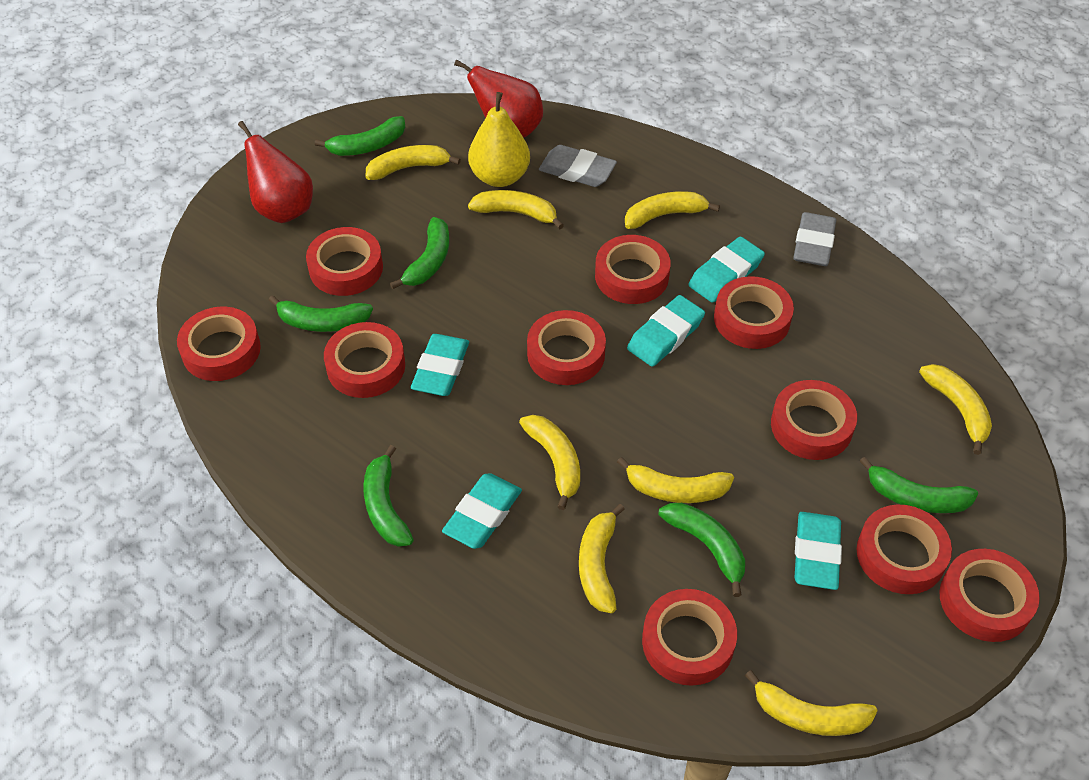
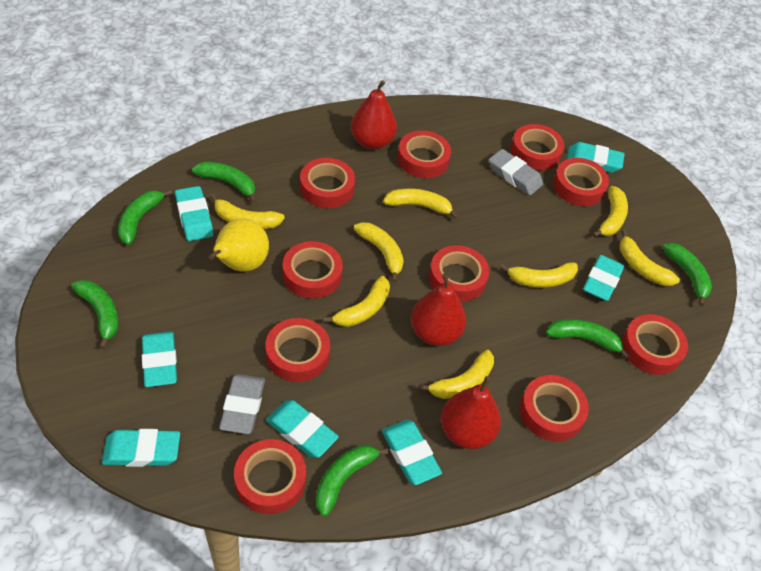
red pear: 2 -> 3
turquoise eraser: 5 -> 7

